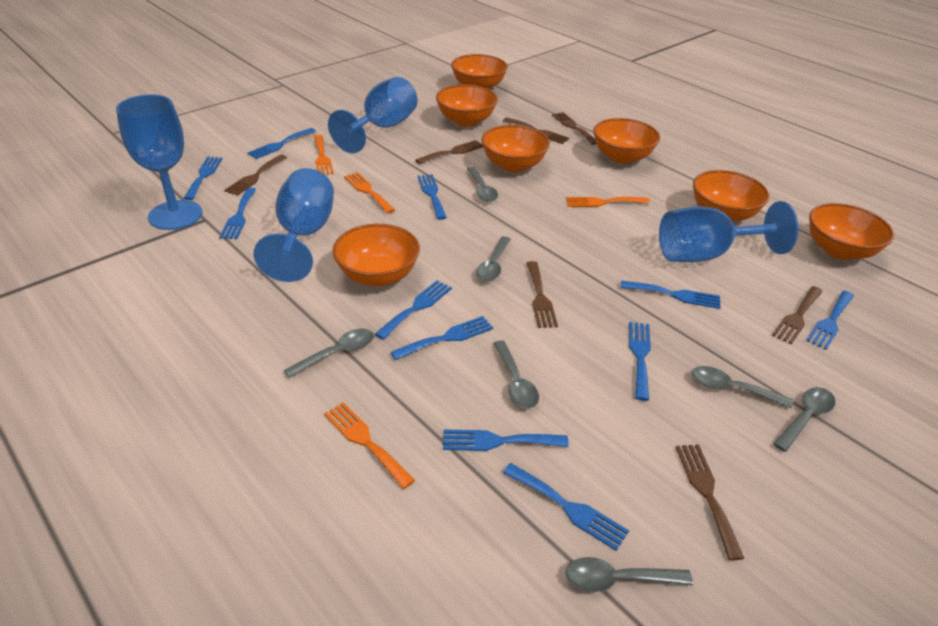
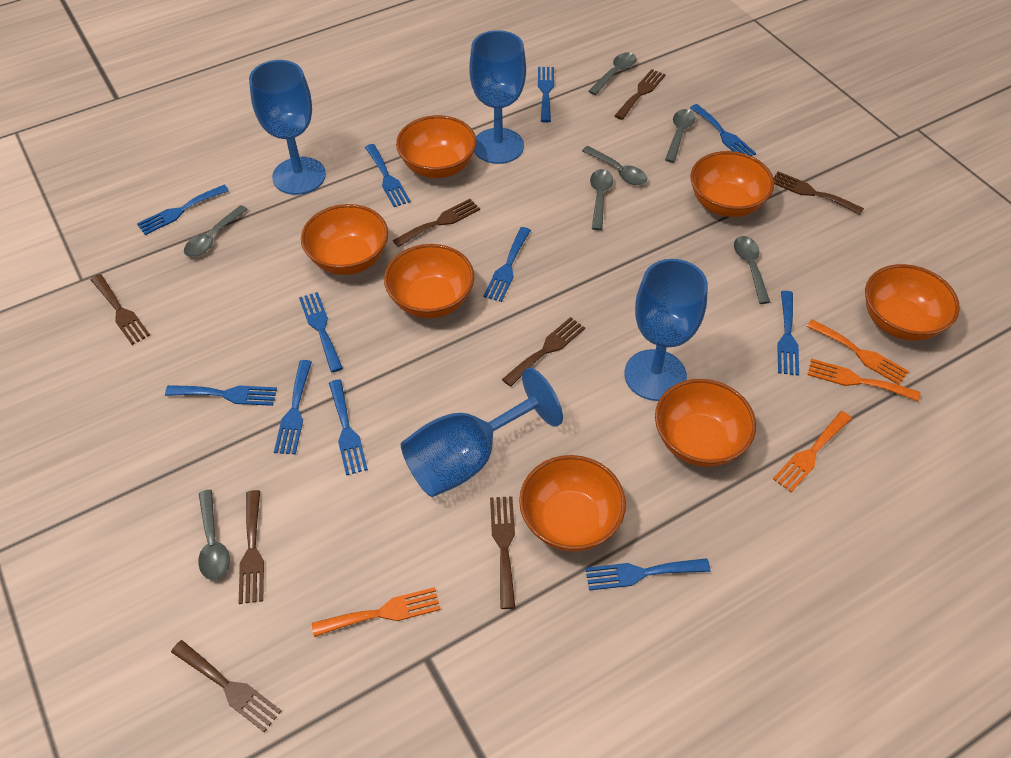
brown fork: 7 -> 8

